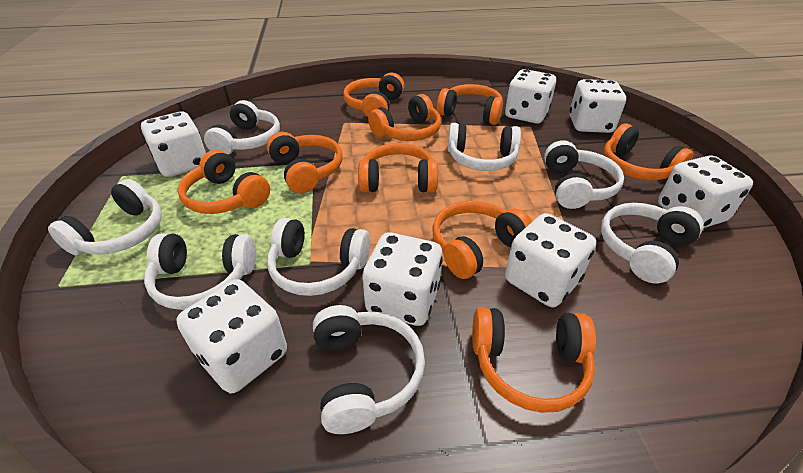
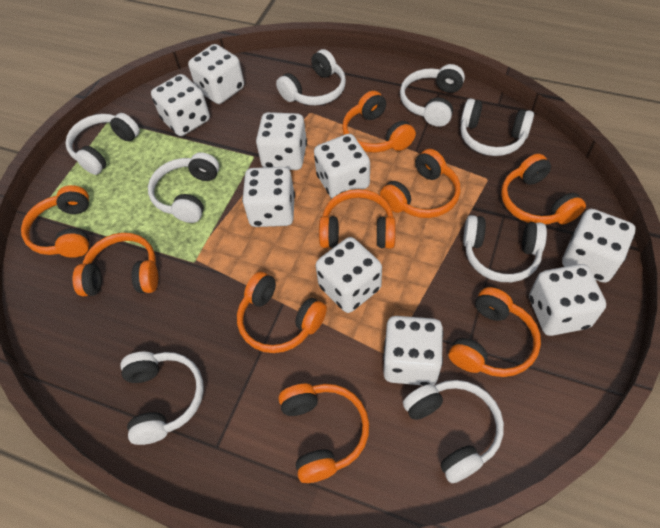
white dice: 7 -> 9

